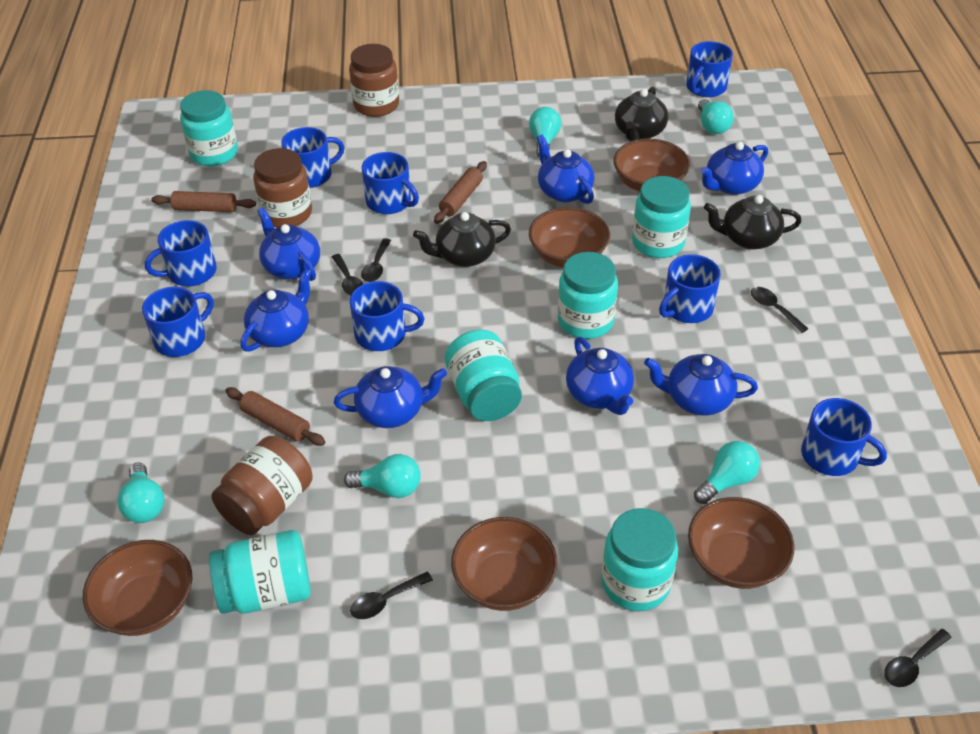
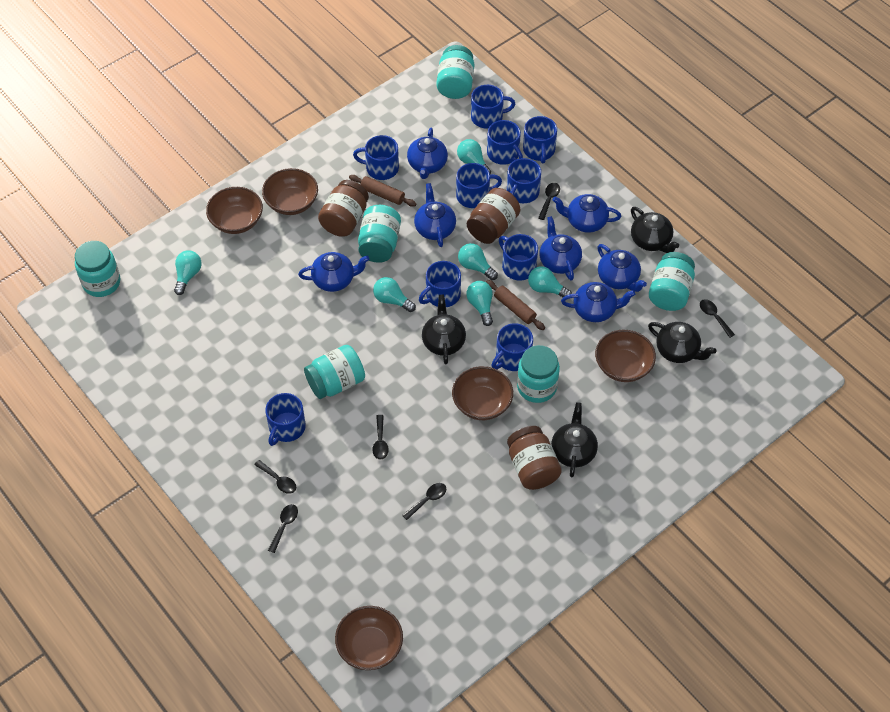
black spoon: 5 -> 6
black teapot: 3 -> 4
blue mug: 8 -> 10
brown rolling pin: 3 -> 2
turquoise light bulb: 5 -> 6

